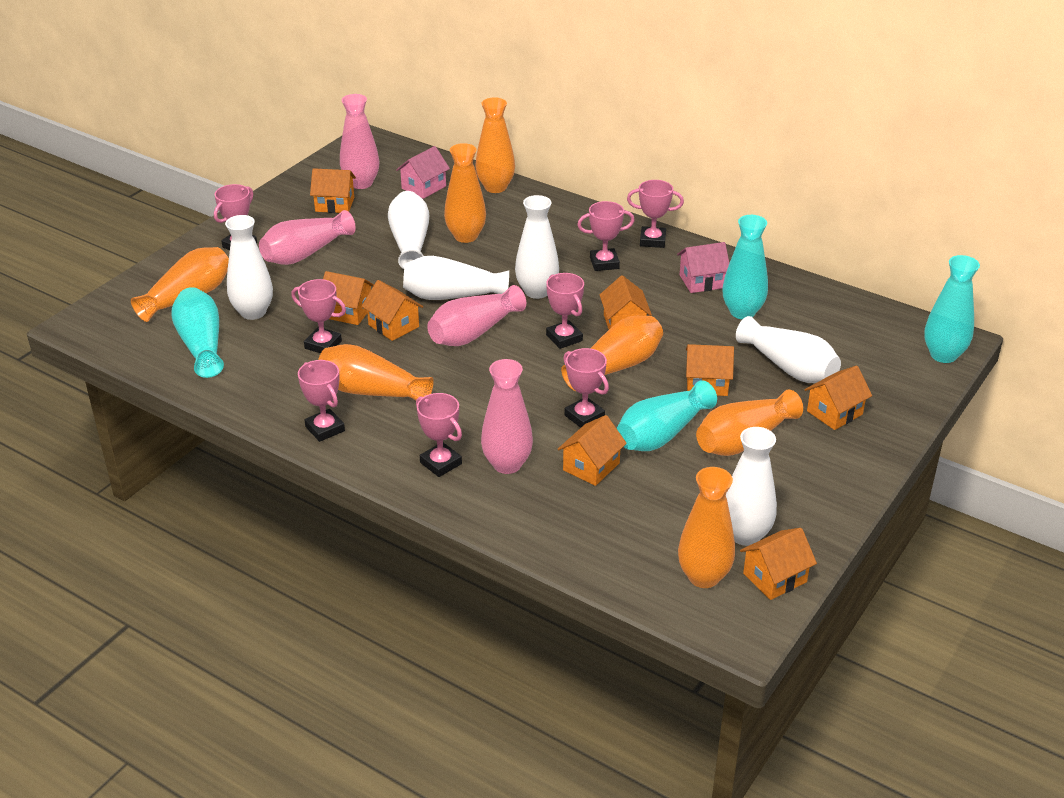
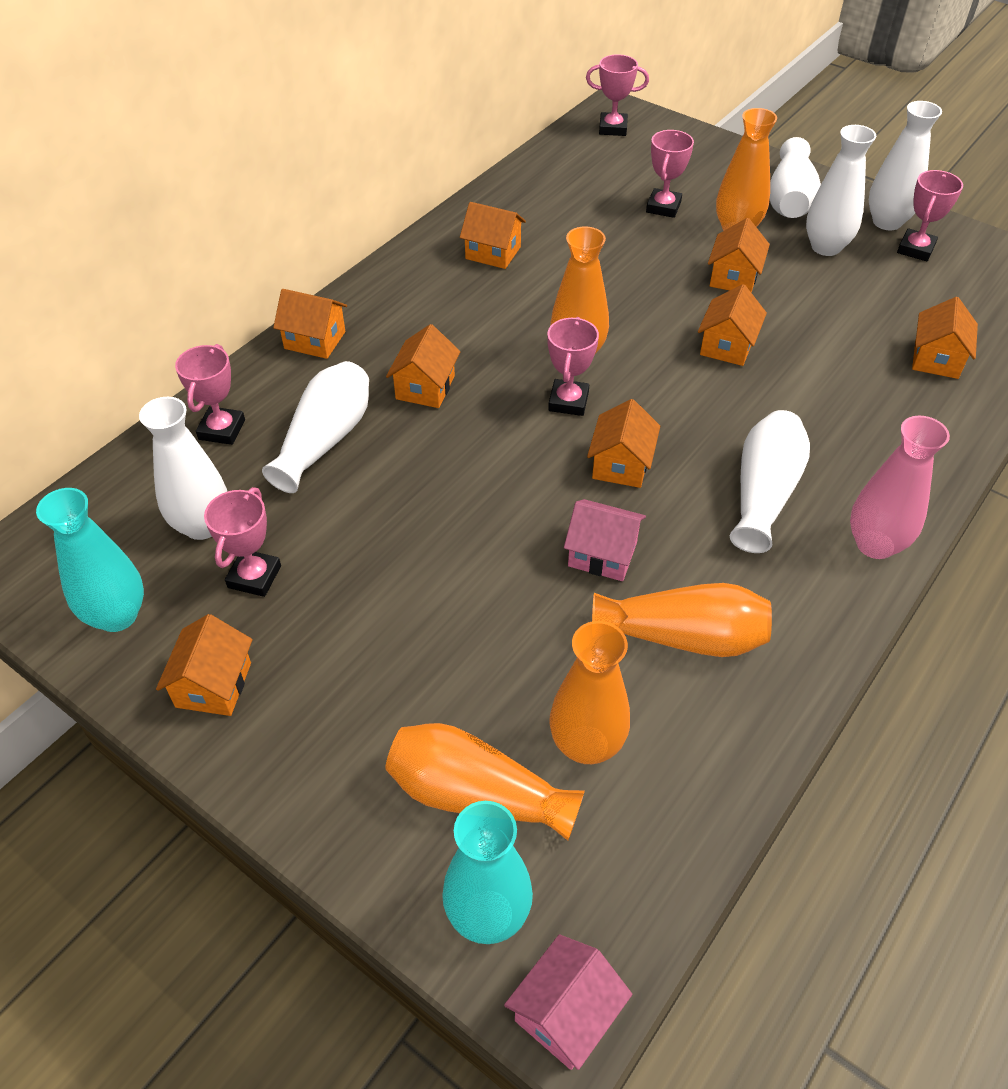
orange vase: 7 -> 5
pink trophy: 8 -> 6
pink vase: 4 -> 1
turquoise vase: 4 -> 2

